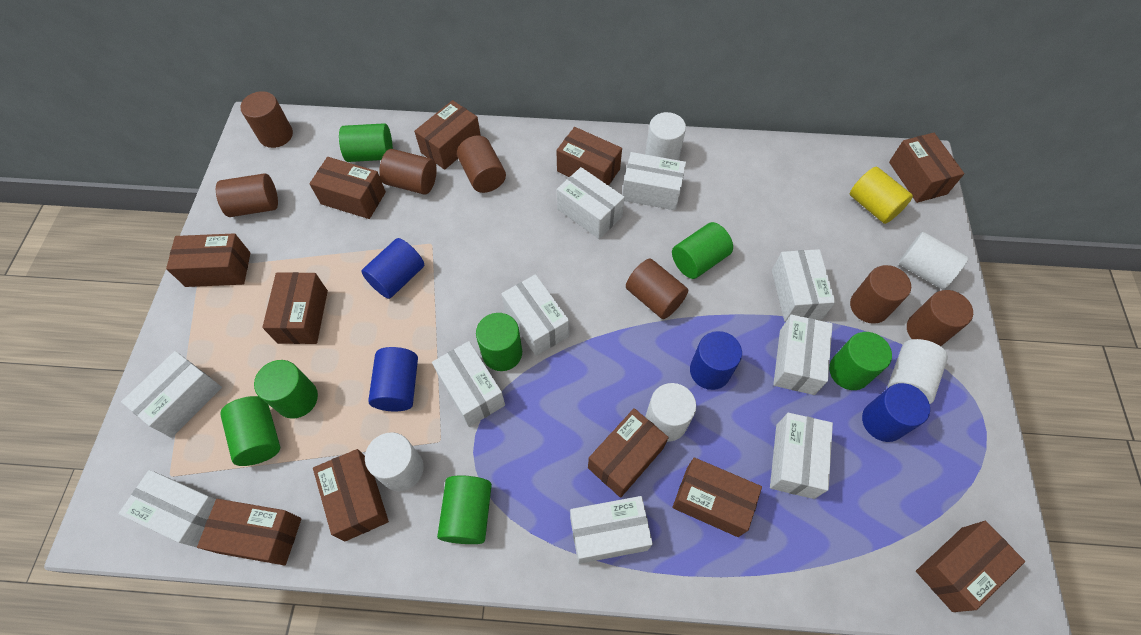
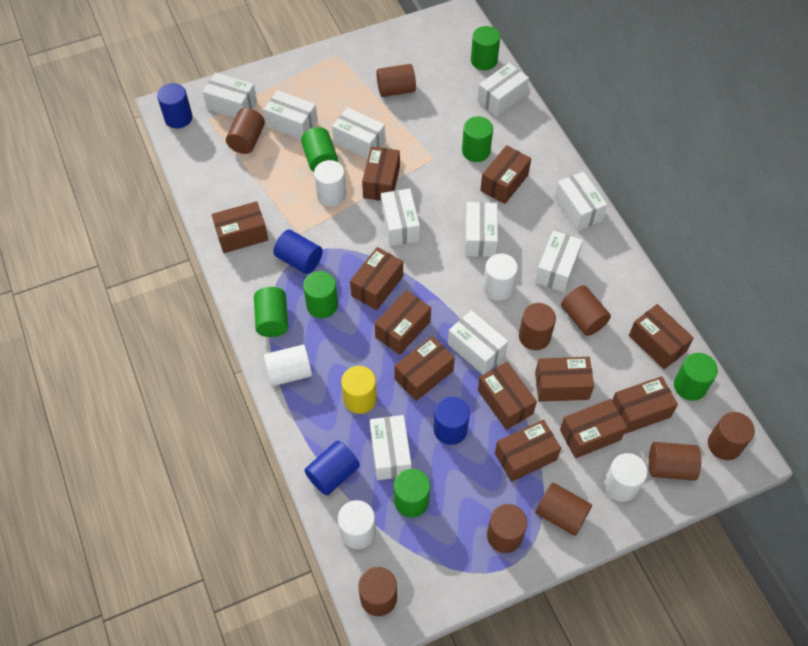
brown box: 11 -> 12
brown cylinder: 7 -> 9

